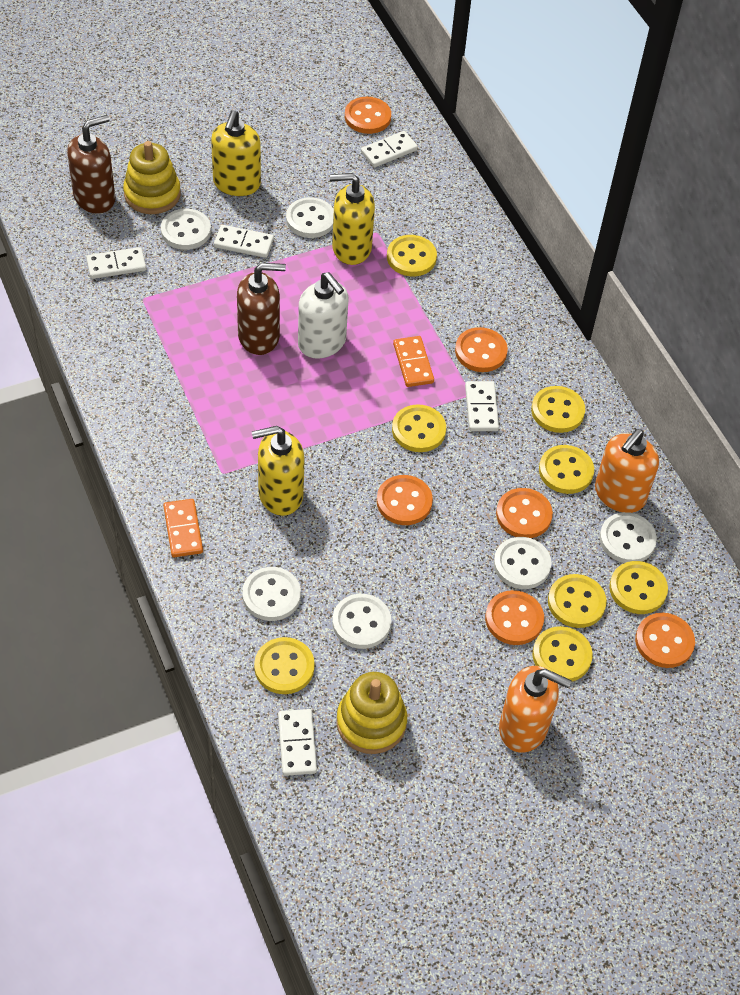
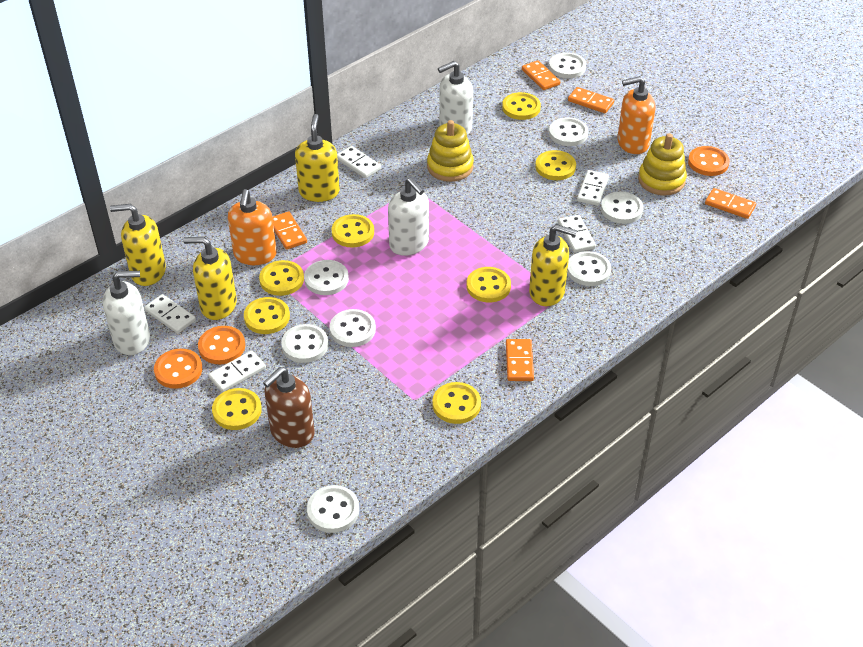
brown soap dispenser: 2 -> 1
orange button: 6 -> 3
orange domino: 2 -> 5
white button: 6 -> 8
white soap dispenser: 1 -> 3
yellow soap dispenser: 3 -> 4

